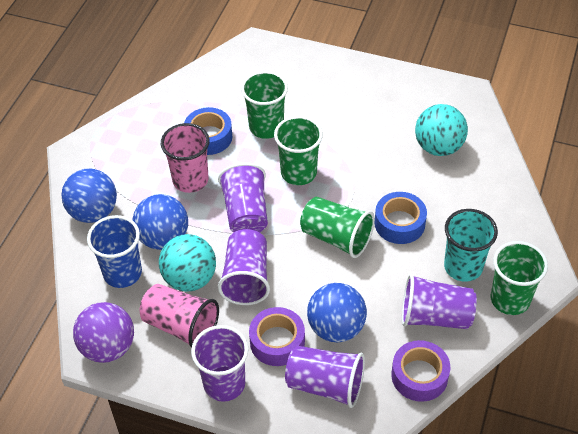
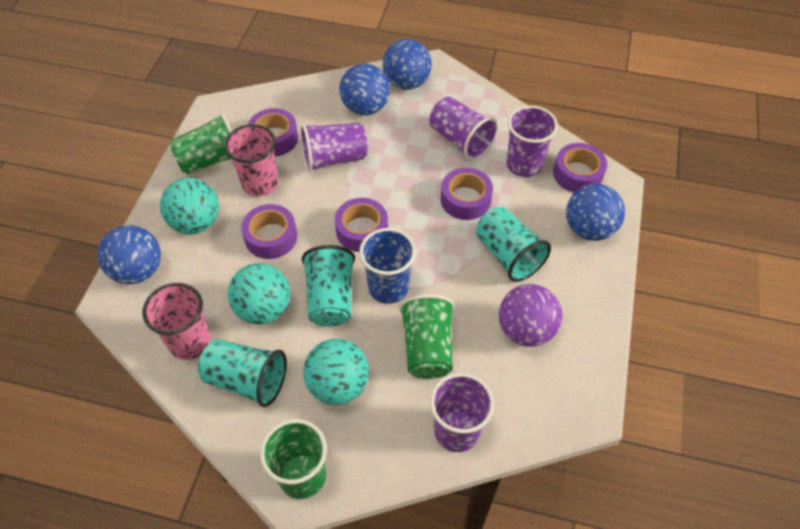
blue ball: 3 -> 4
blue tape: 2 -> 0
green cup: 4 -> 3
purple cup: 5 -> 4
purple tape: 2 -> 5
turquoise ball: 2 -> 3
turquoise cup: 1 -> 3

